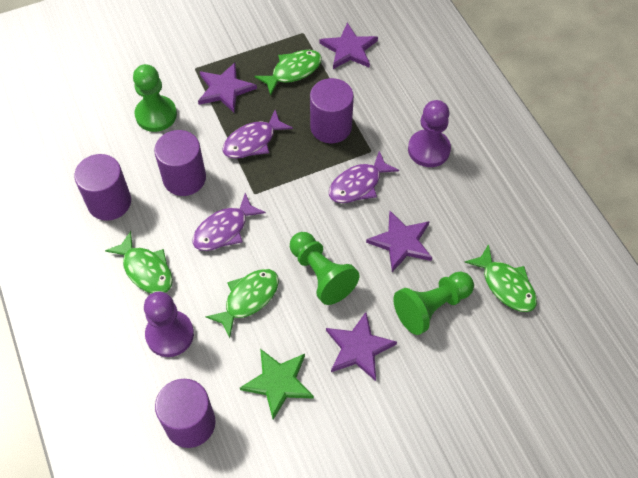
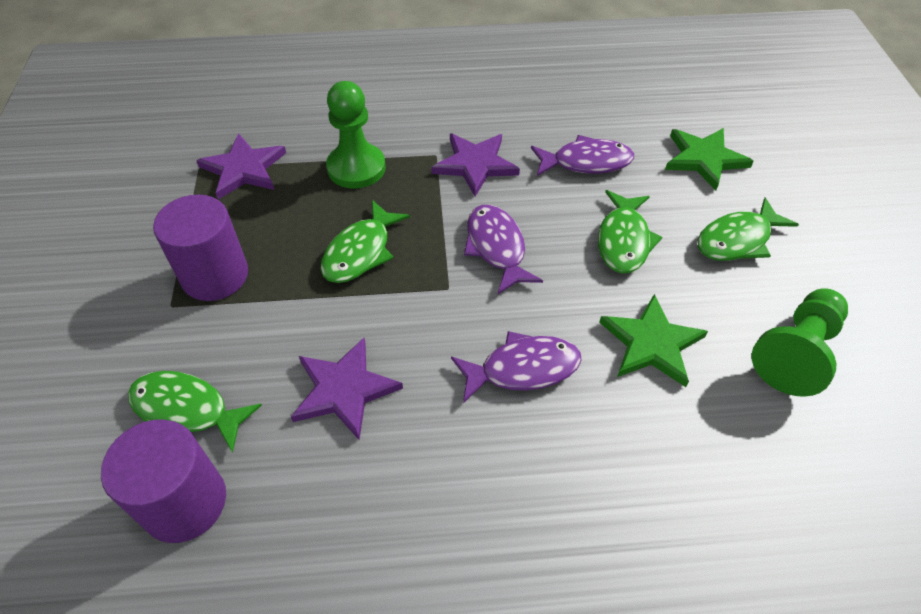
green pawn: 3 -> 2
green star: 1 -> 2
purple cylinder: 4 -> 2
purple pawn: 2 -> 0
purple star: 4 -> 3

